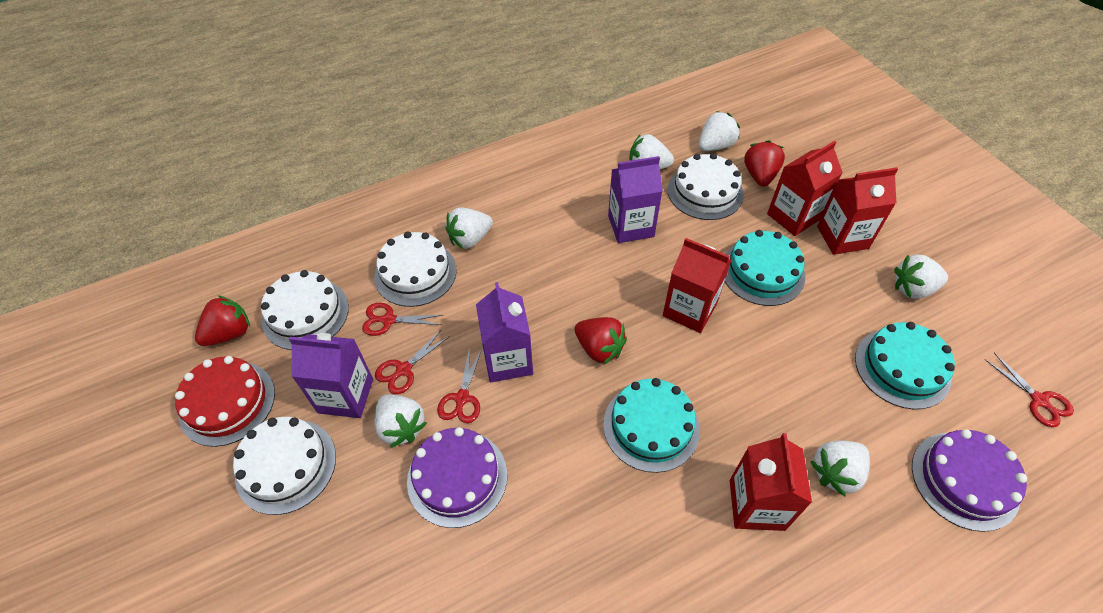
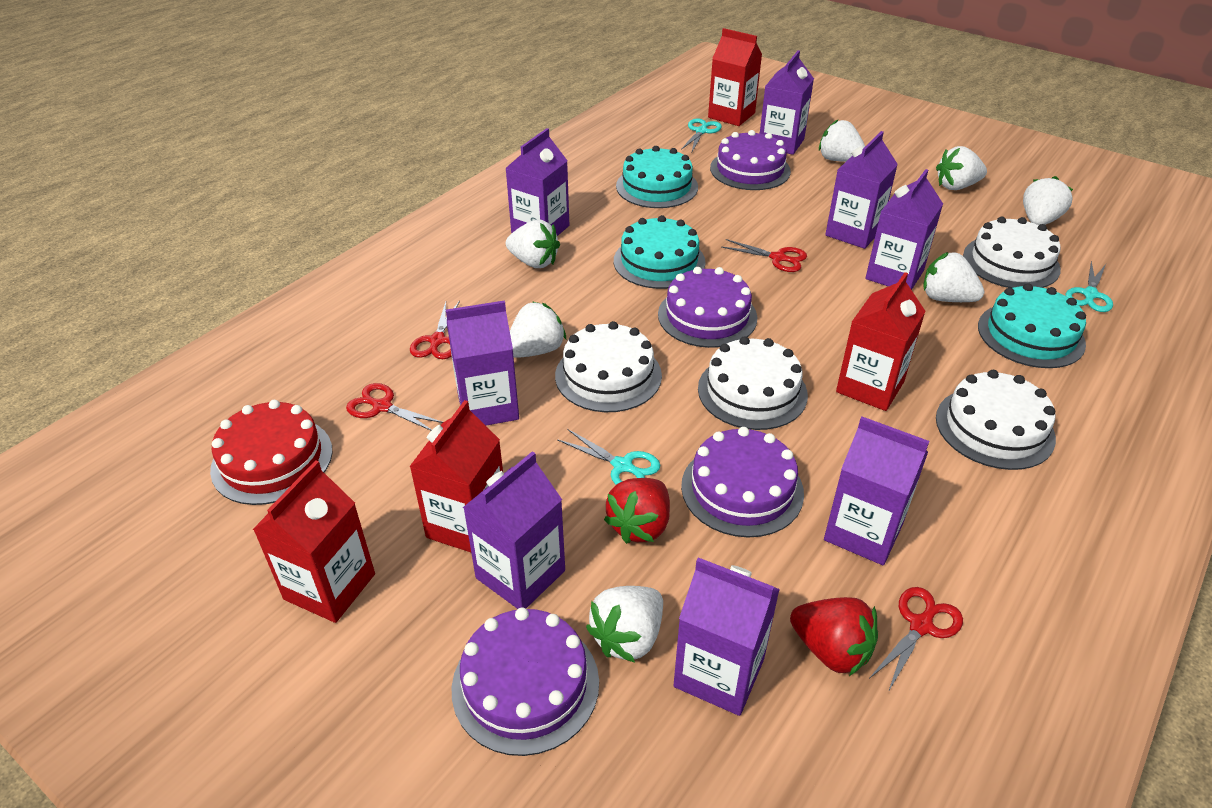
purple cake: 2 -> 4
purple carton: 3 -> 8
red strawberry: 3 -> 2
turquoise scissors: 0 -> 3
white strawberry: 6 -> 7

